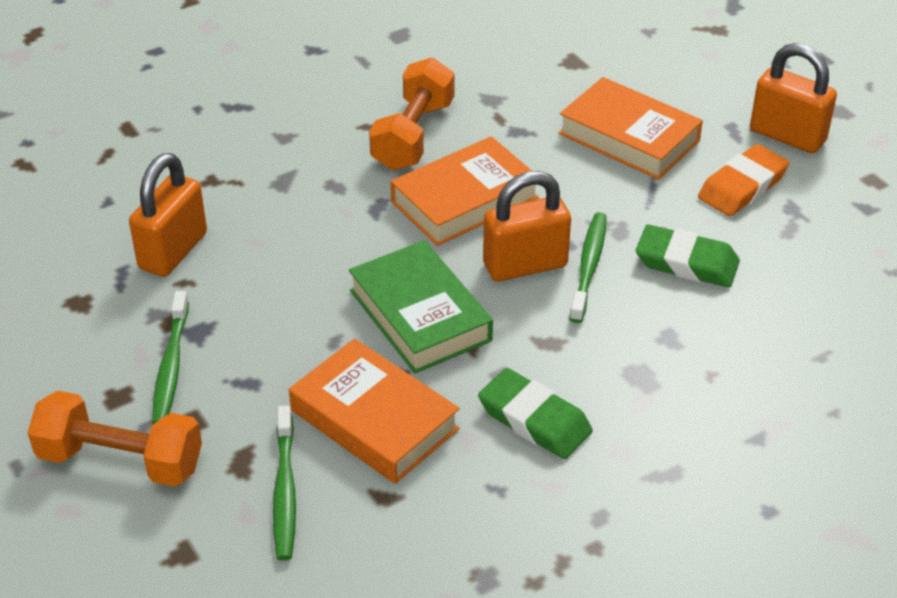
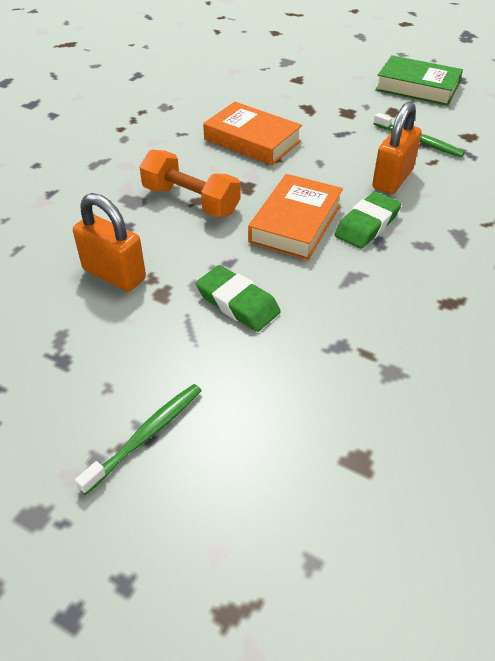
green toothbrush: 3 -> 2
orange book: 3 -> 2
orange dumbbell: 2 -> 1
orange eraser: 1 -> 0
orange padlock: 3 -> 2

